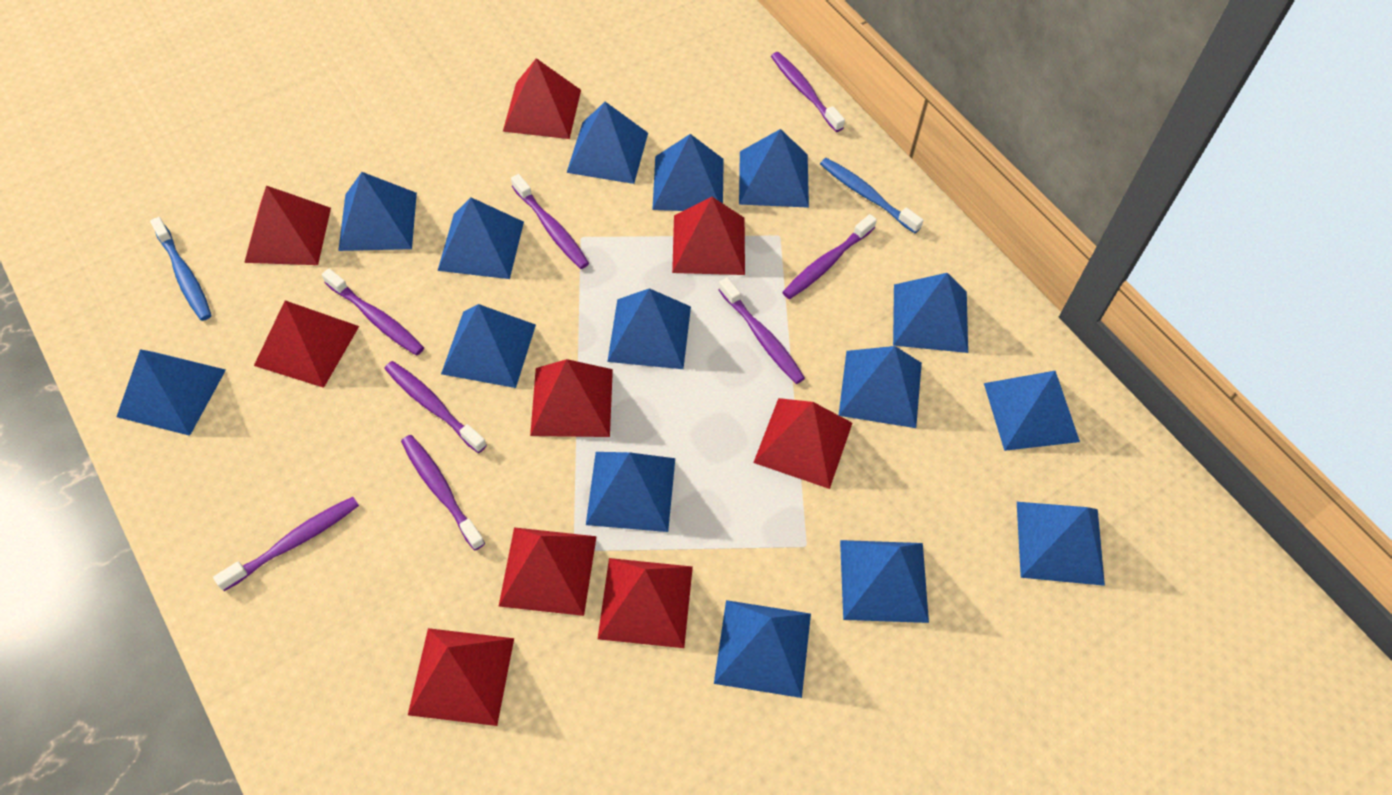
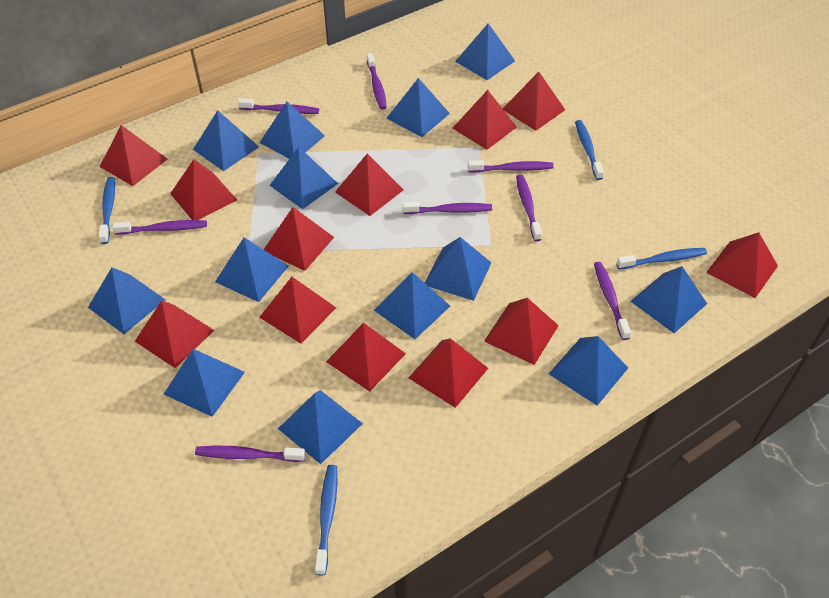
blue pyramid: 15 -> 13
blue toothbrush: 2 -> 4
red pyramid: 9 -> 12

